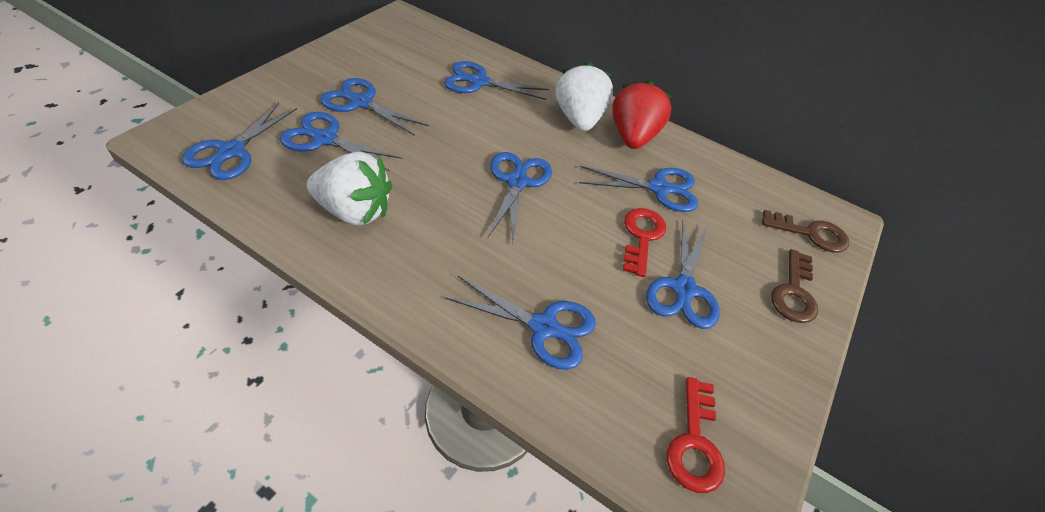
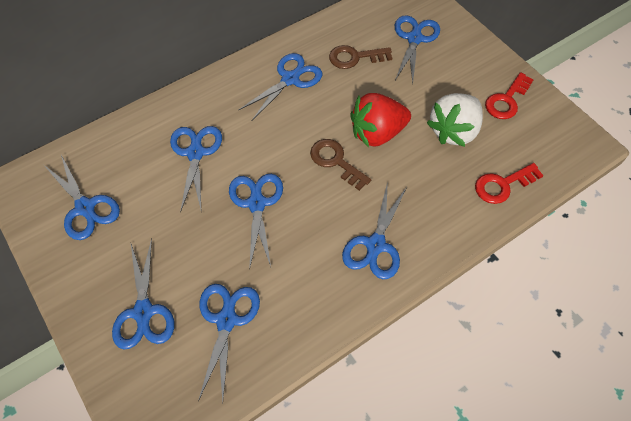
white strawberry: 2 -> 1

